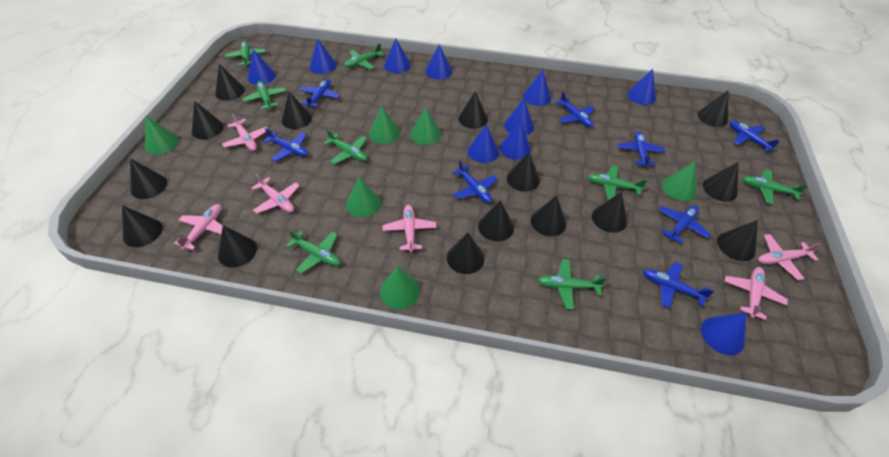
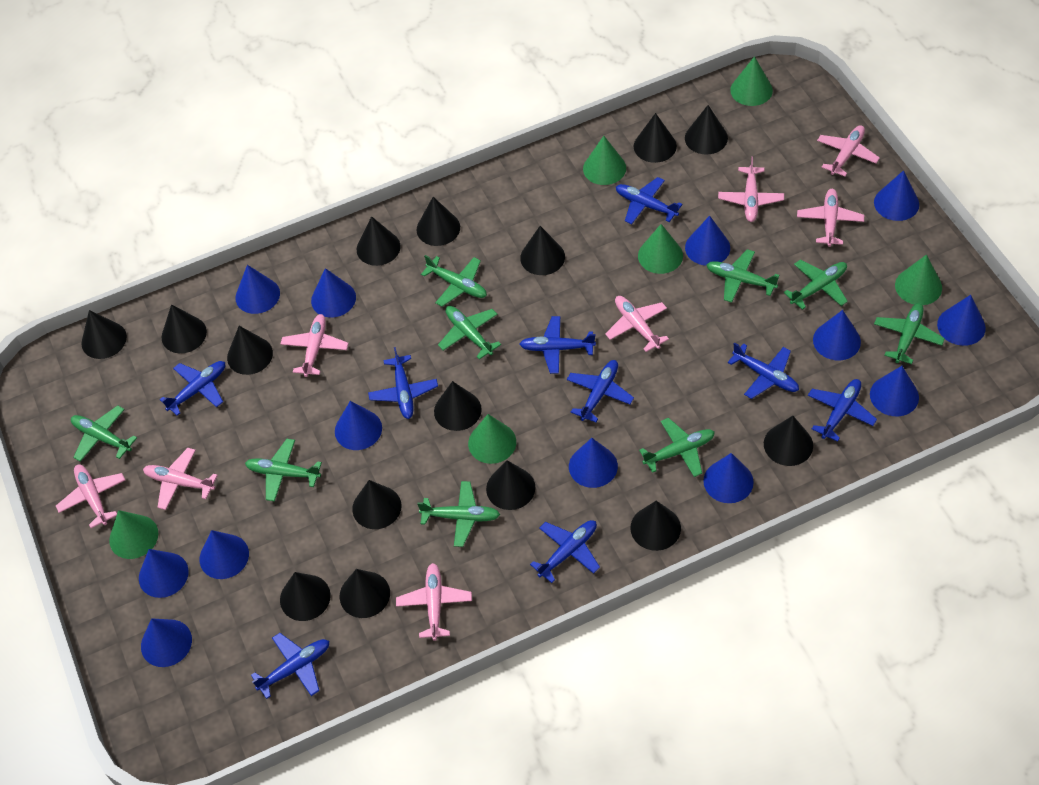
blue cone: 10 -> 13
blue plane: 8 -> 9
green plane: 8 -> 9
pink plane: 6 -> 8

